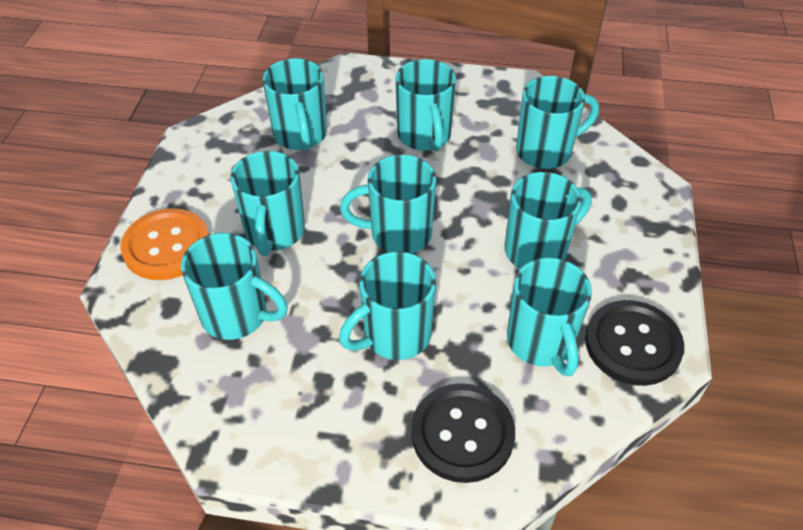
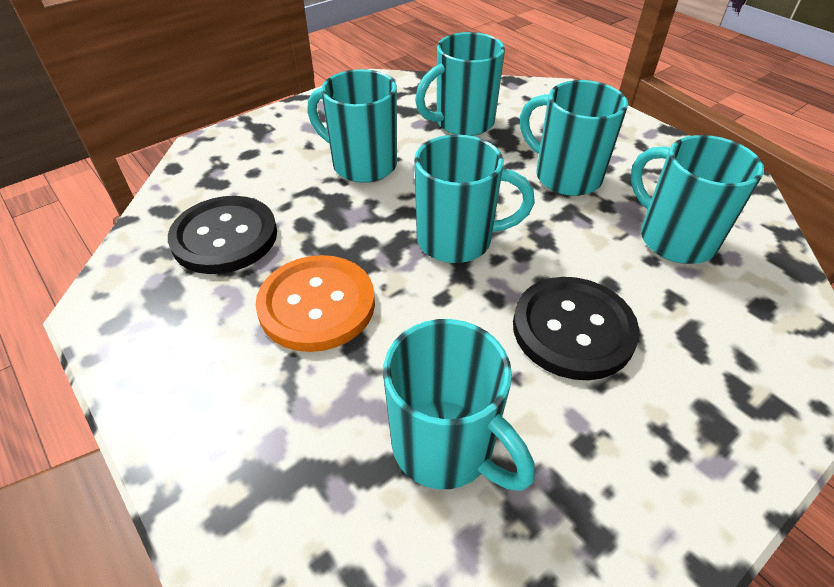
turquoise mug: 9 -> 6

